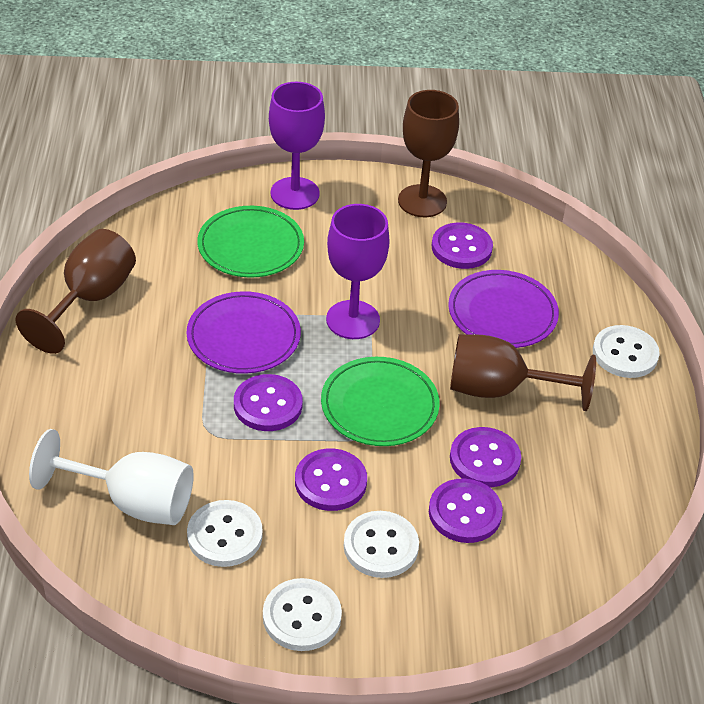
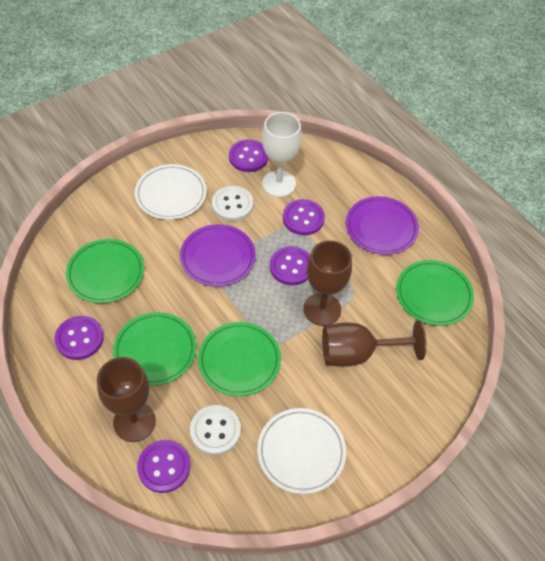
green plate: 2 -> 4
purple goblet: 2 -> 0
white button: 4 -> 2
white plate: 0 -> 2

